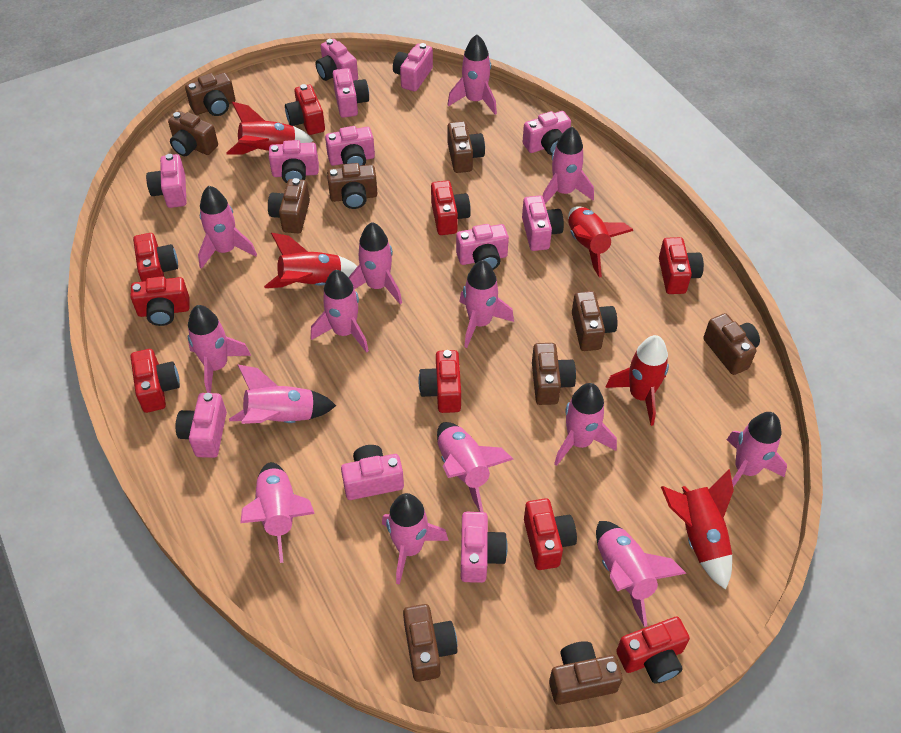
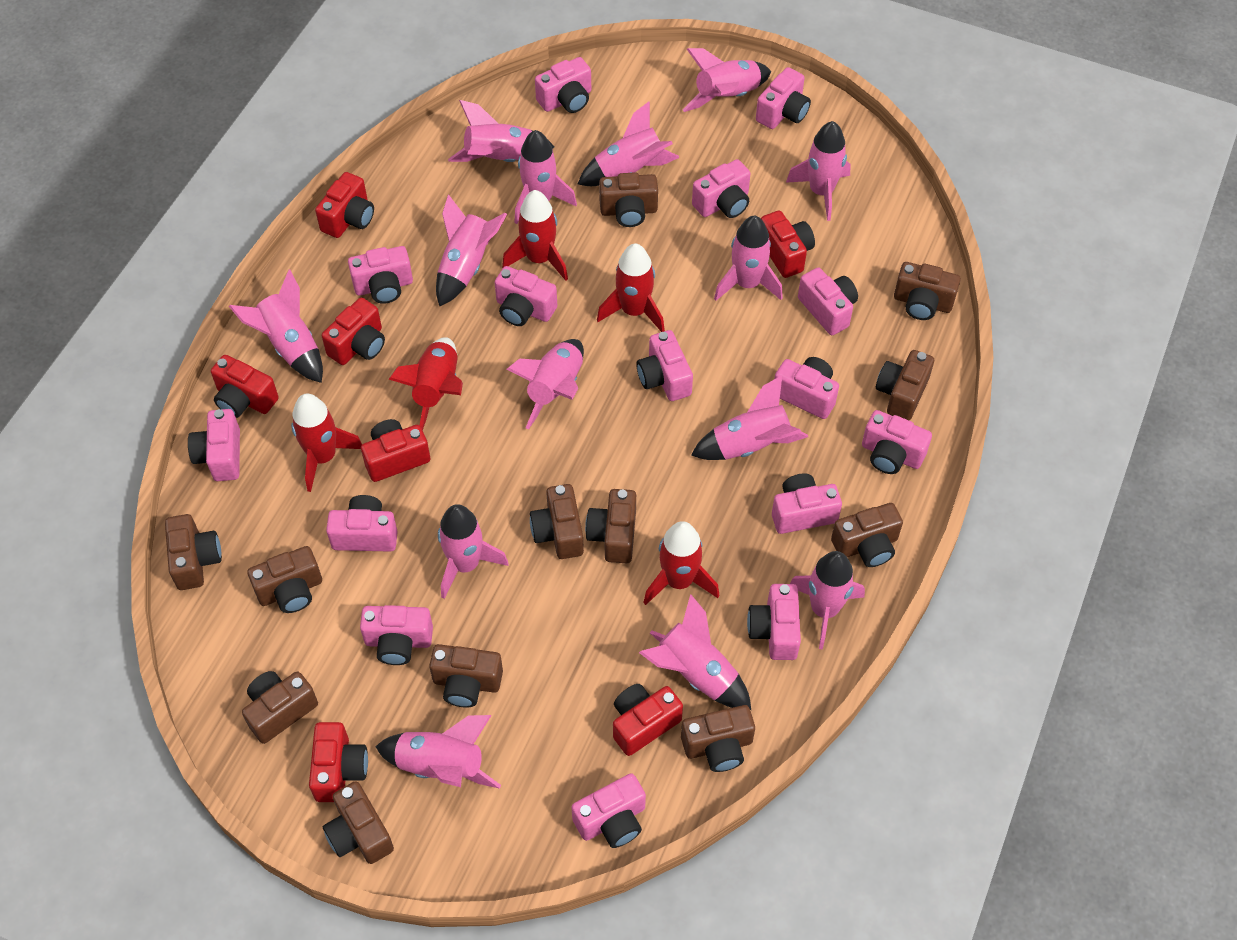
brown camera: 10 -> 12
pink camera: 12 -> 15
red camera: 9 -> 7

